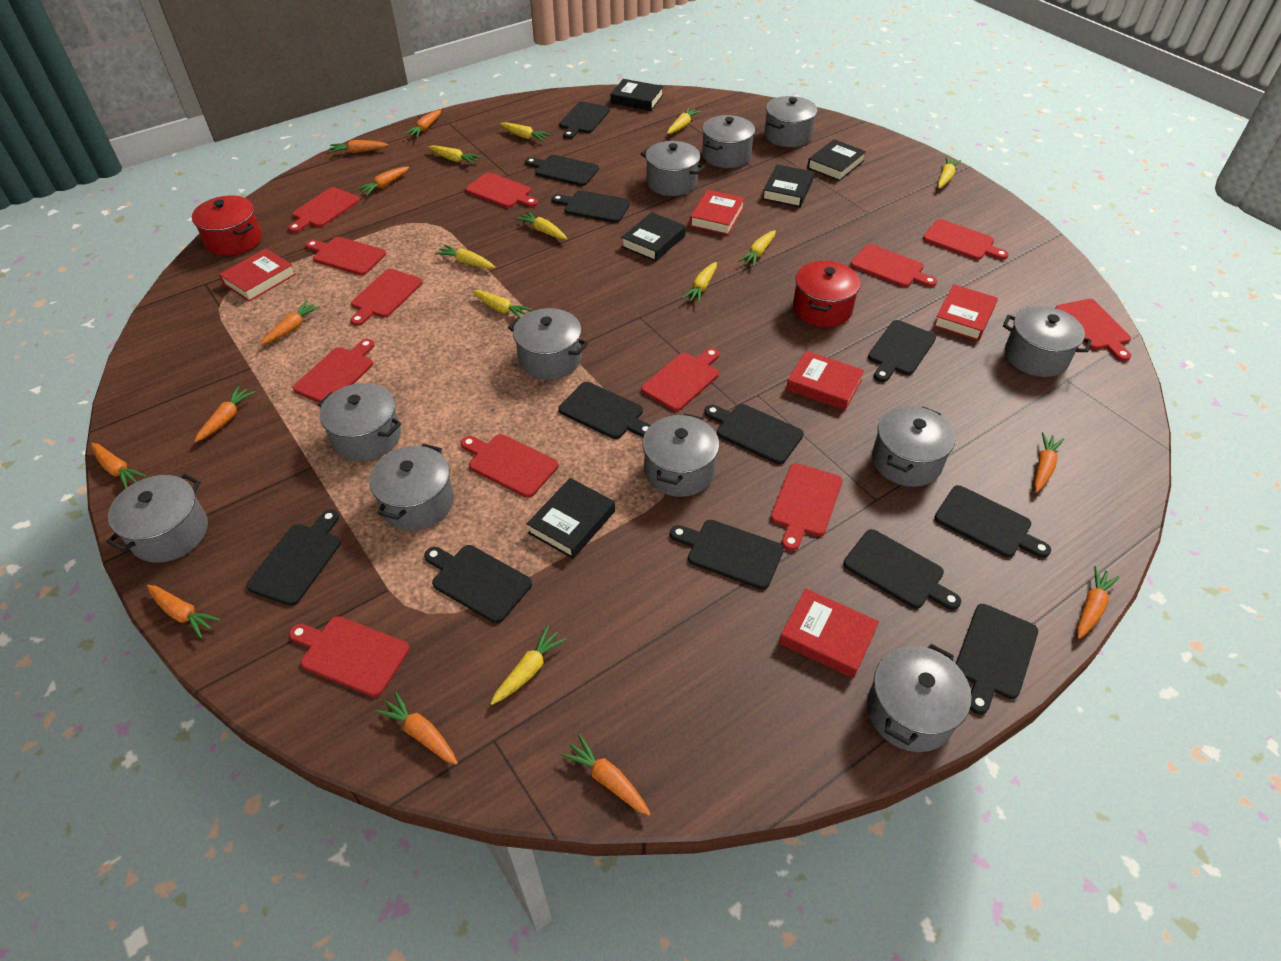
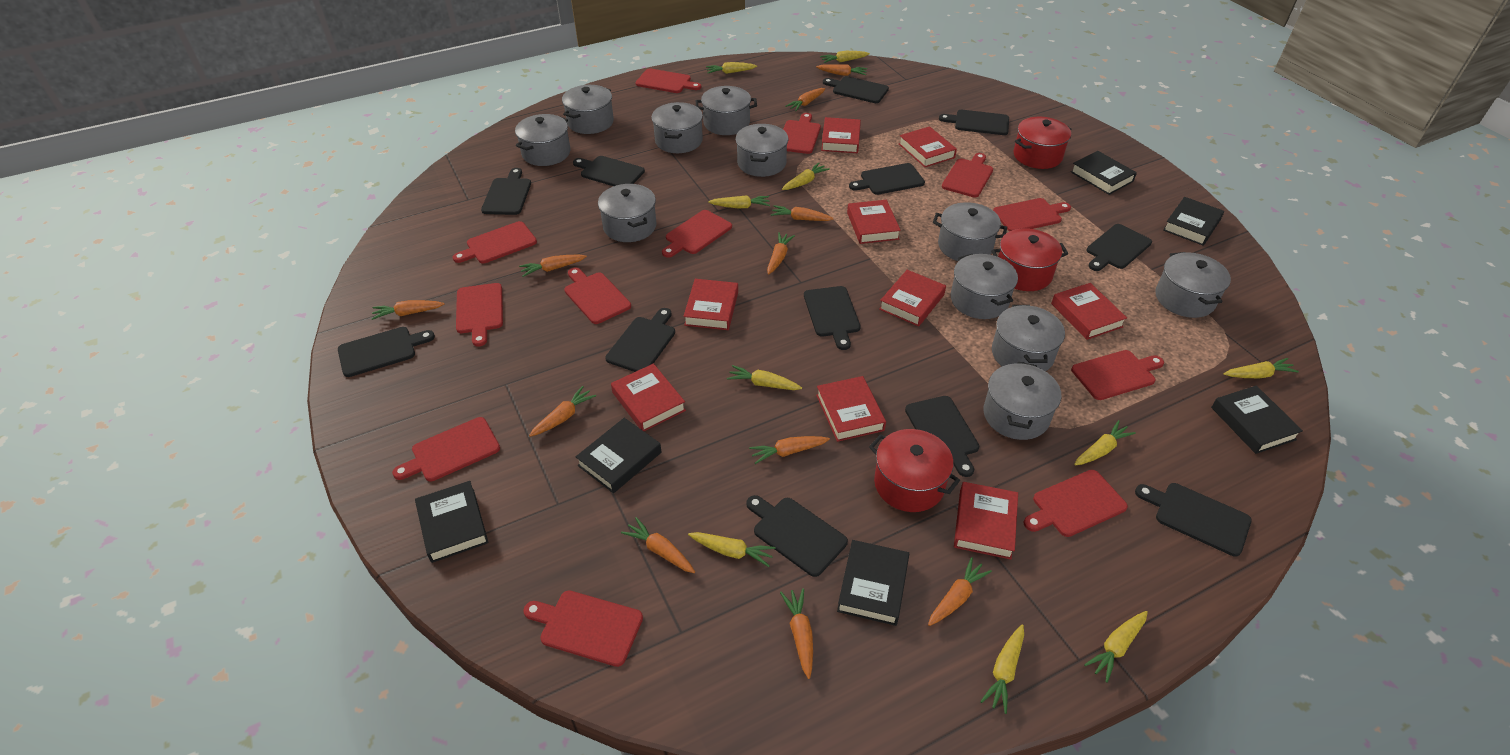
black book: 5 -> 6
red book: 5 -> 9
red pot: 2 -> 3

